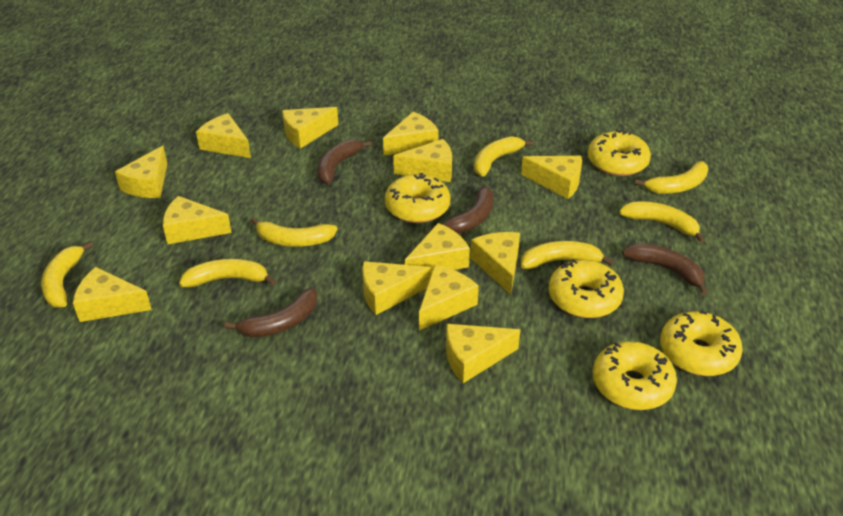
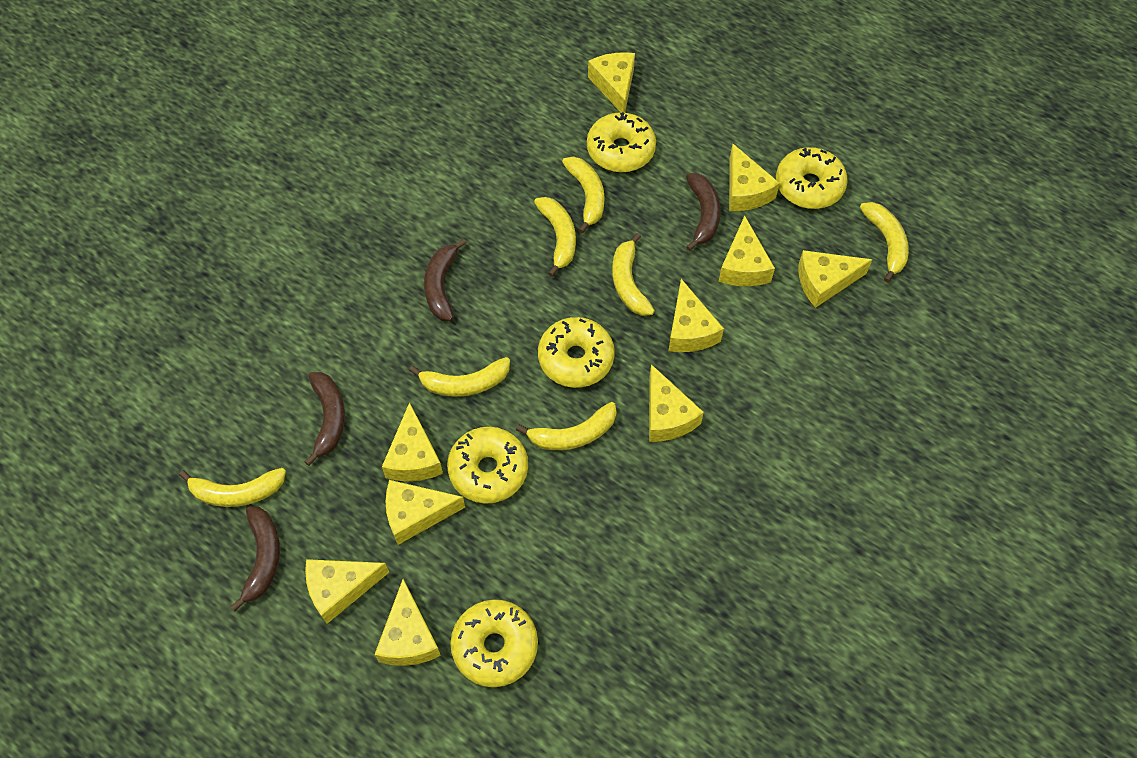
yellow cheese: 13 -> 10

